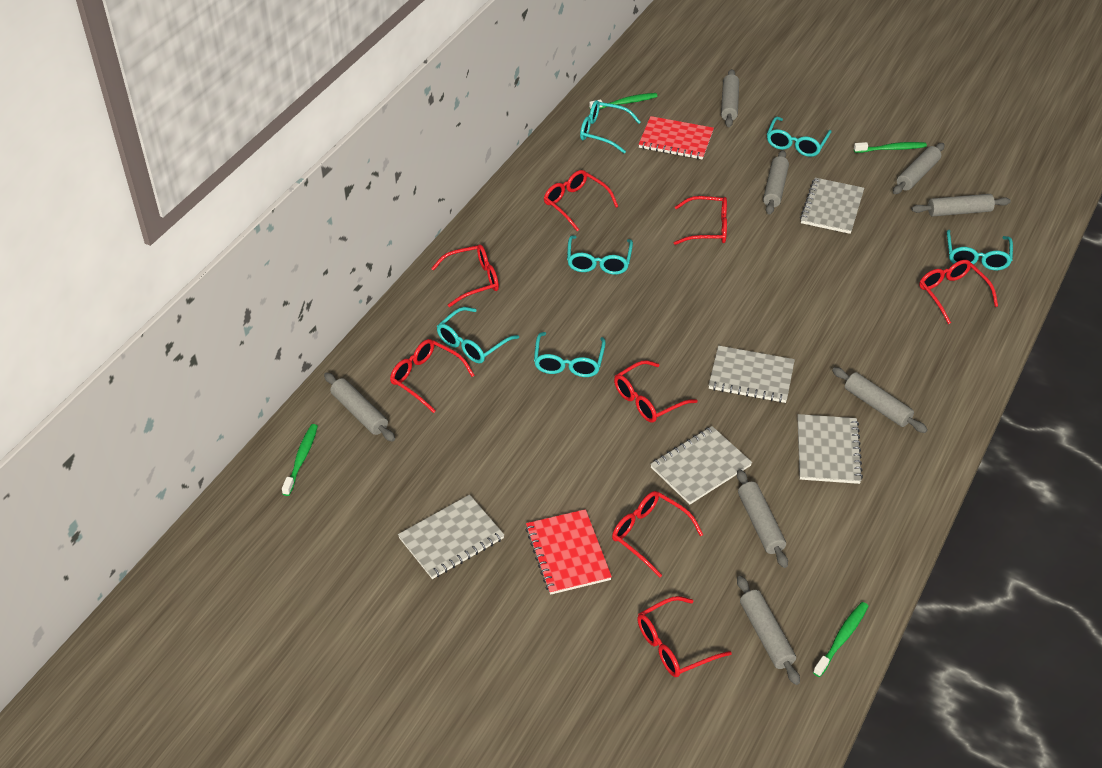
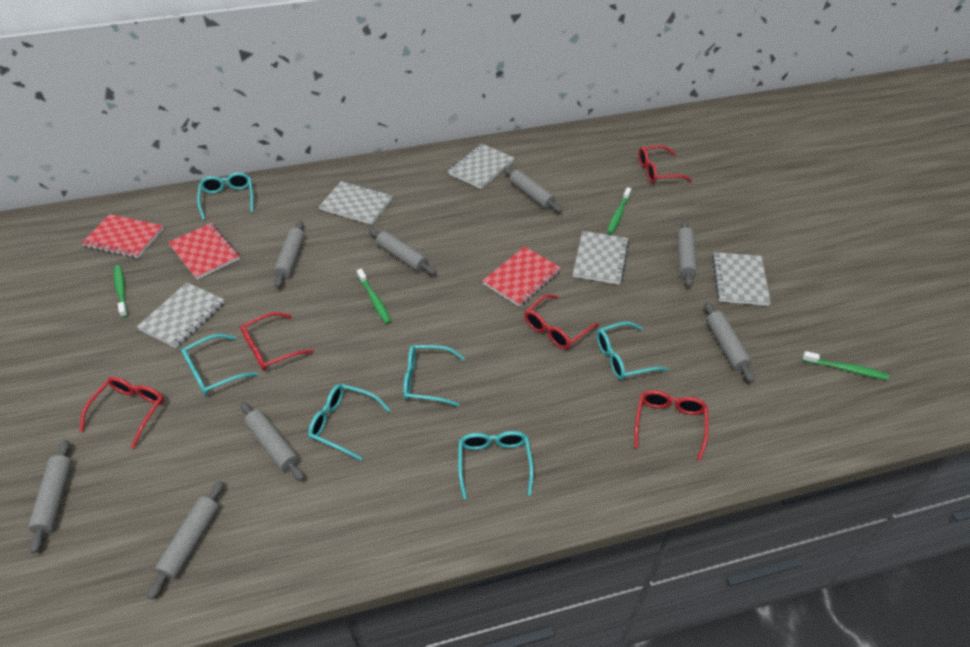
red glasses: 8 -> 5
red notebook: 2 -> 3

